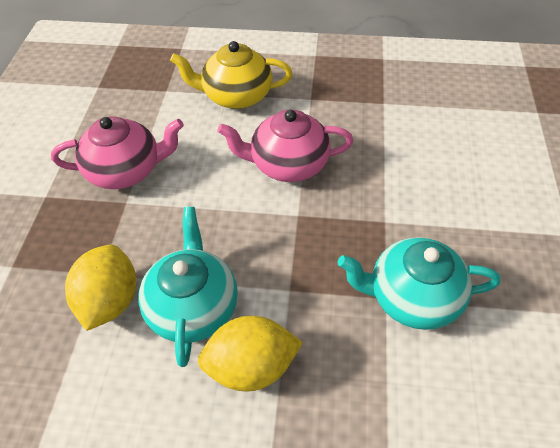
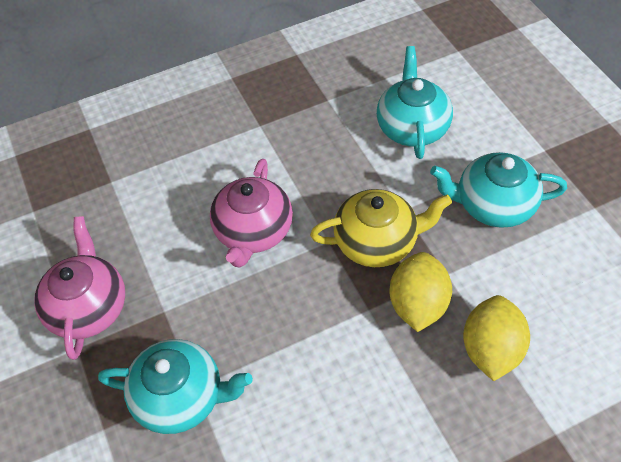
turquoise teapot: 2 -> 3

